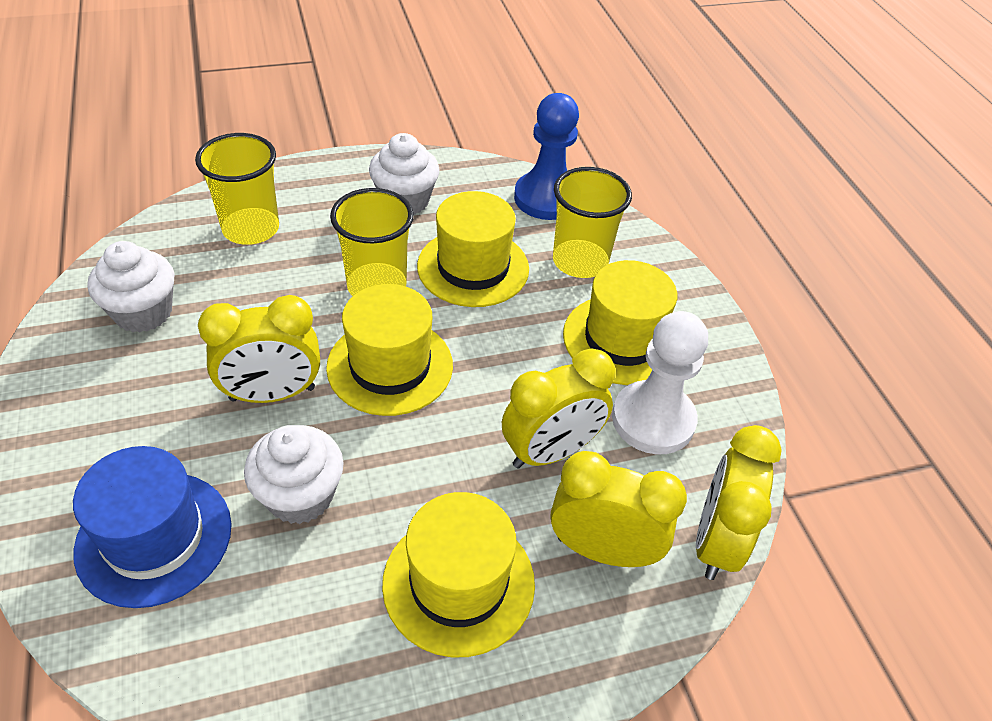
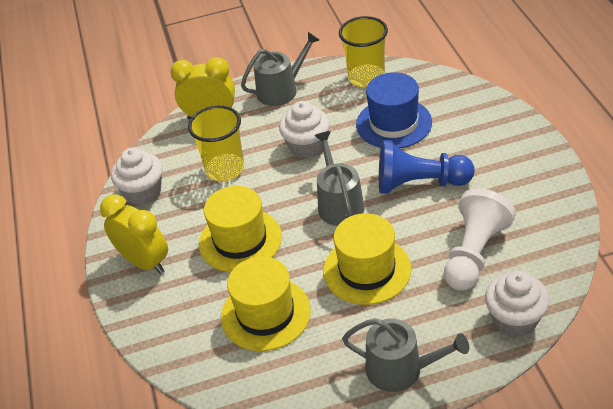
grey watering can: 0 -> 3
yellow clock: 4 -> 2
yellow cup: 3 -> 2
yellow hat: 4 -> 3

